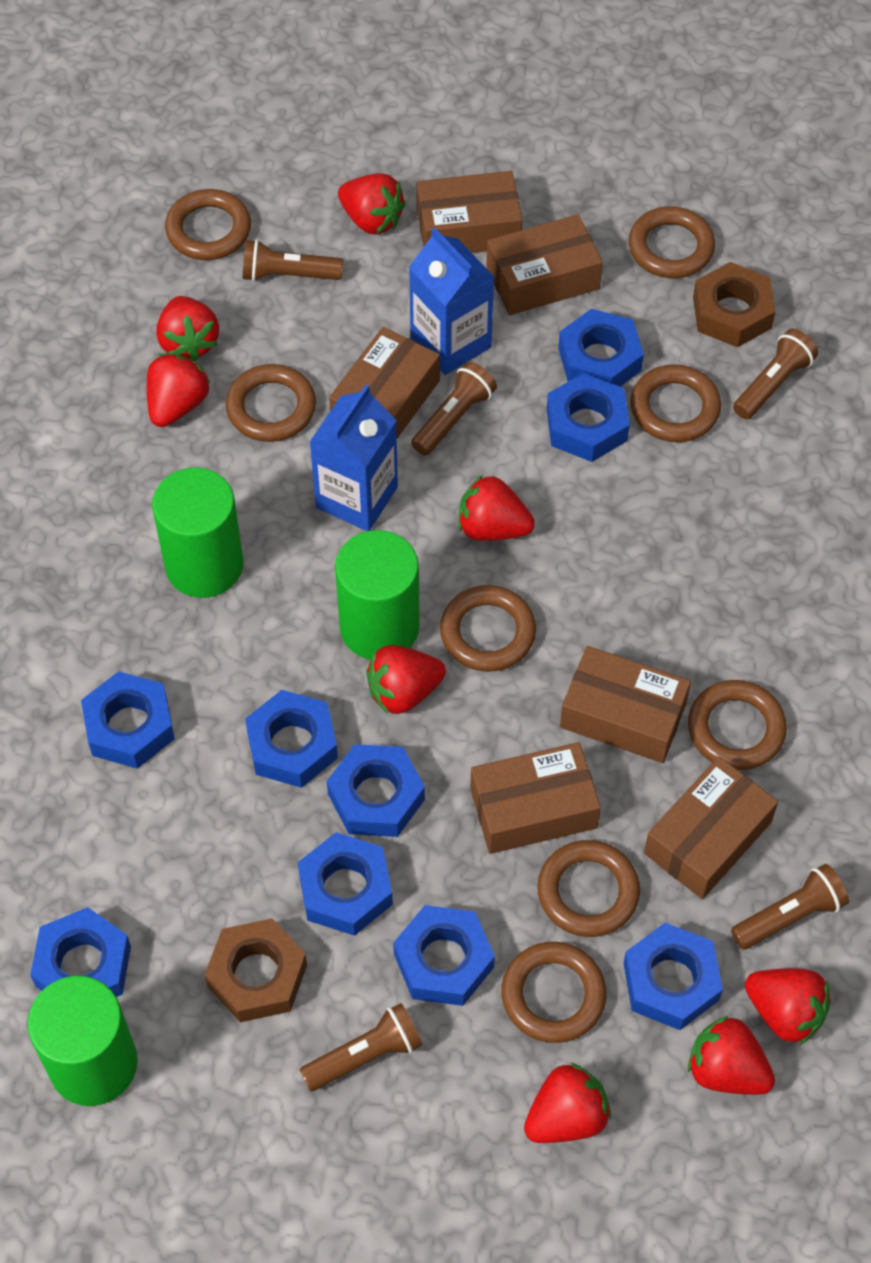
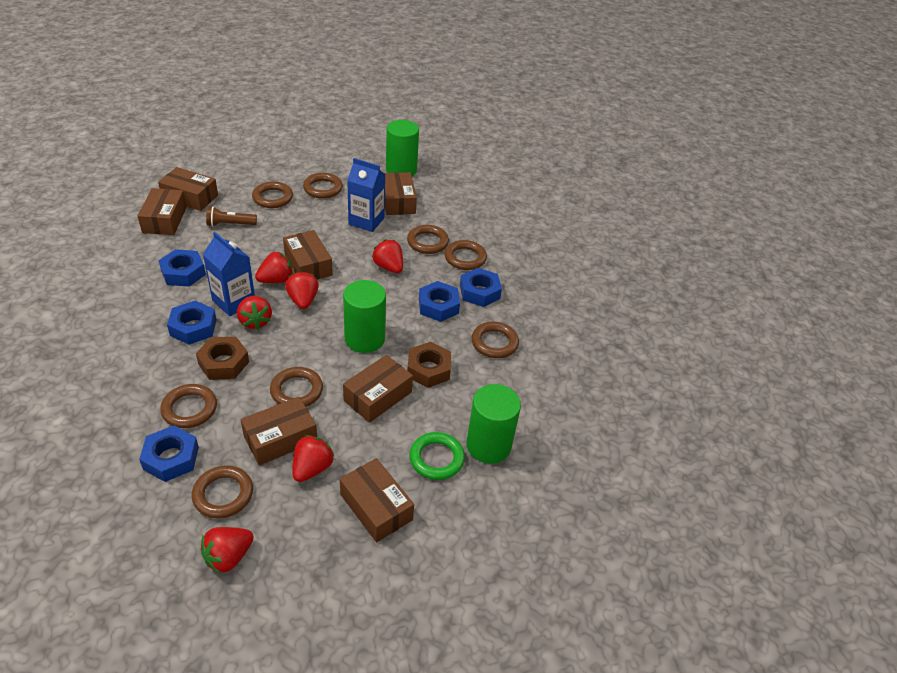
blue nut: 9 -> 5
brown box: 6 -> 7
brown flashlight: 5 -> 1
green ring: 0 -> 1
red strawberry: 8 -> 6

